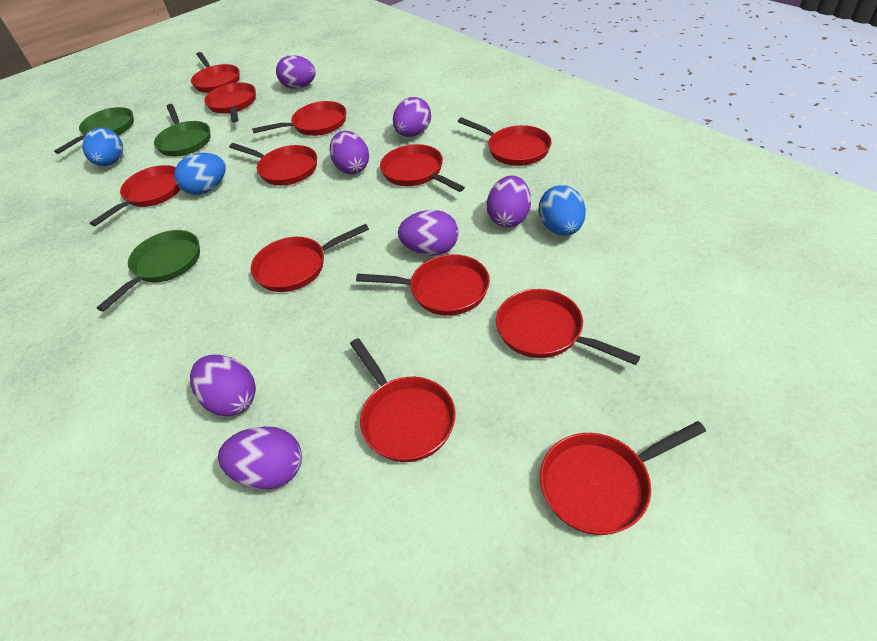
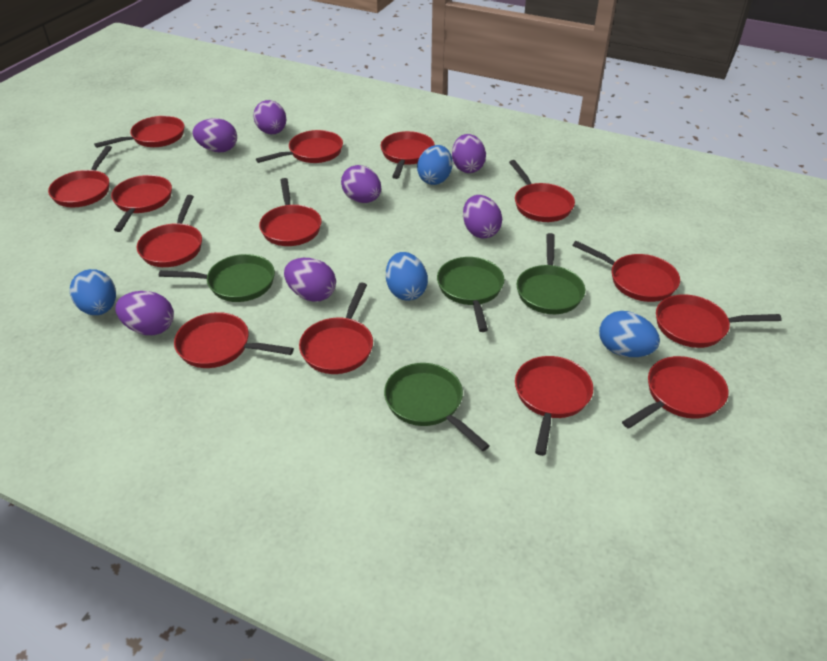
blue egg: 3 -> 4
green pan: 3 -> 4
red pan: 12 -> 14

